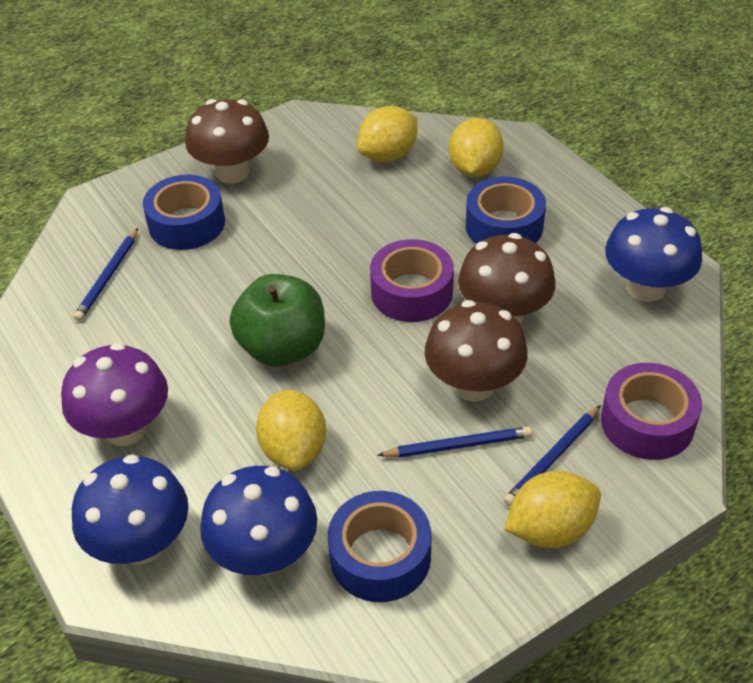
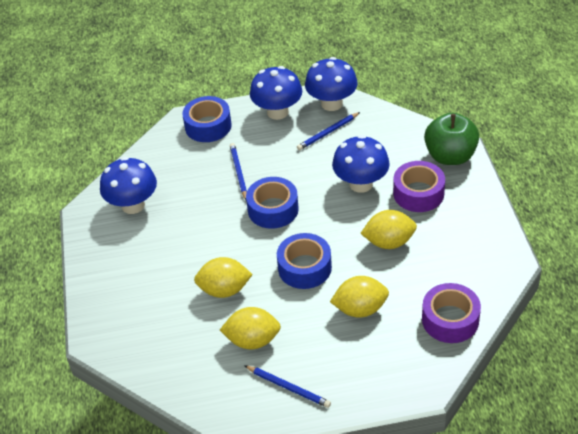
blue mushroom: 3 -> 4
brown mushroom: 3 -> 0
purple mushroom: 1 -> 0

